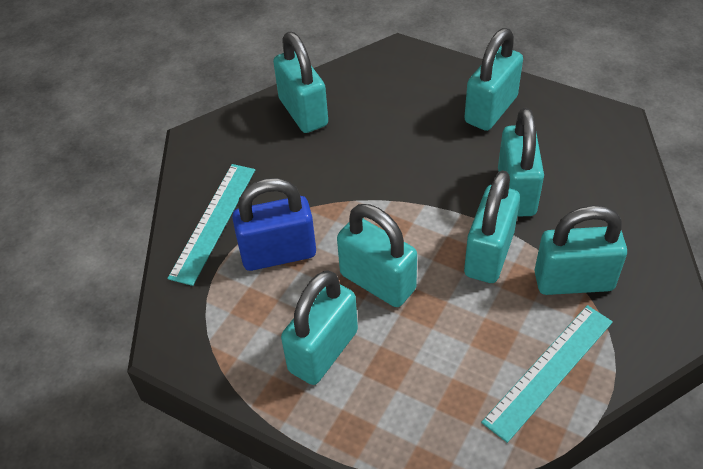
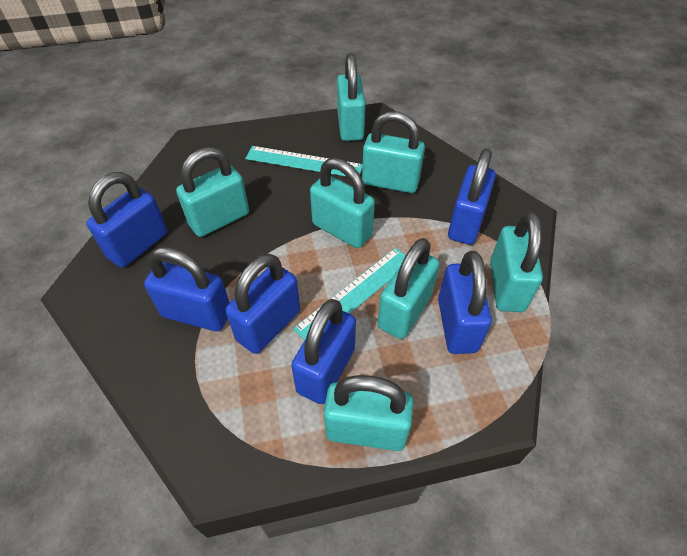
blue padlock: 1 -> 6

